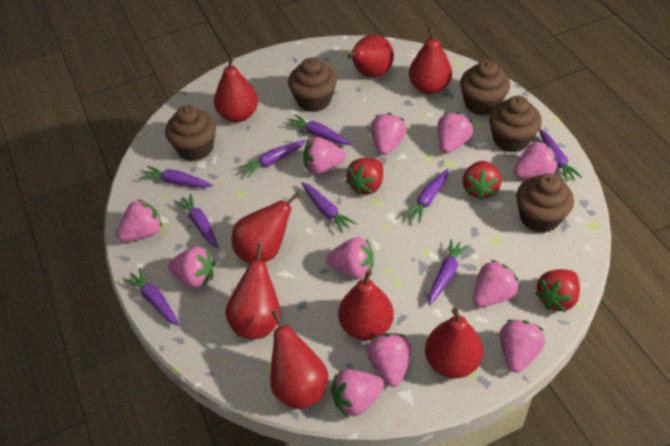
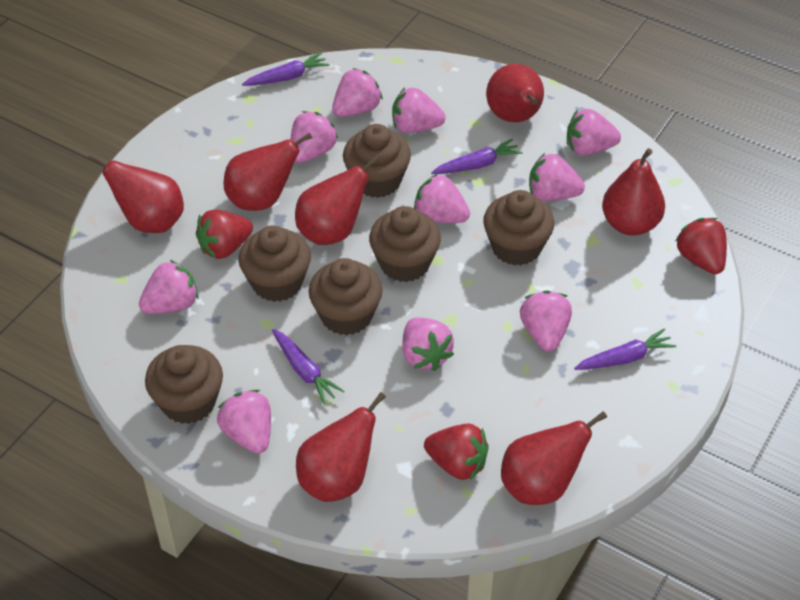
brown cupcake: 5 -> 6
pink strawberry: 11 -> 10
purple carrot: 9 -> 4
red pear: 8 -> 7

